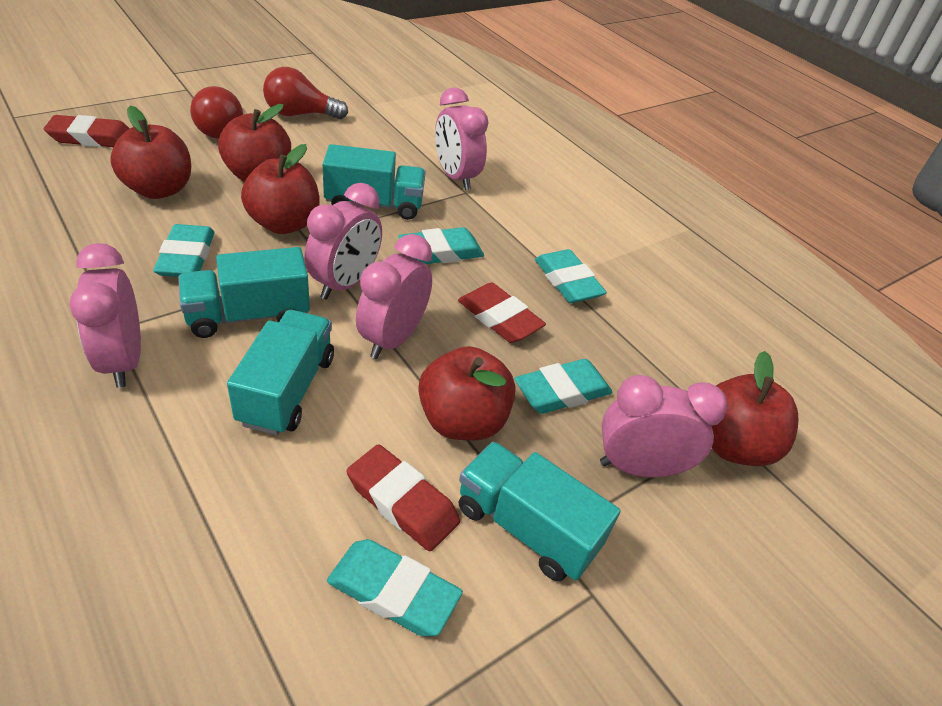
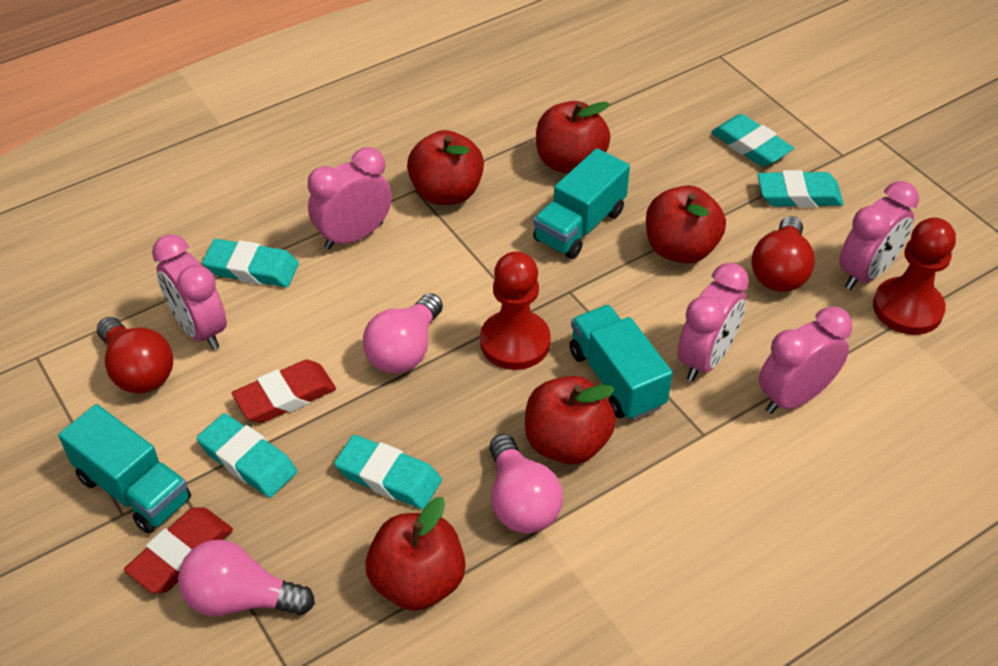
pink light bulb: 0 -> 3
red eraser: 3 -> 2
red pawn: 0 -> 2
turquoise truck: 4 -> 3

